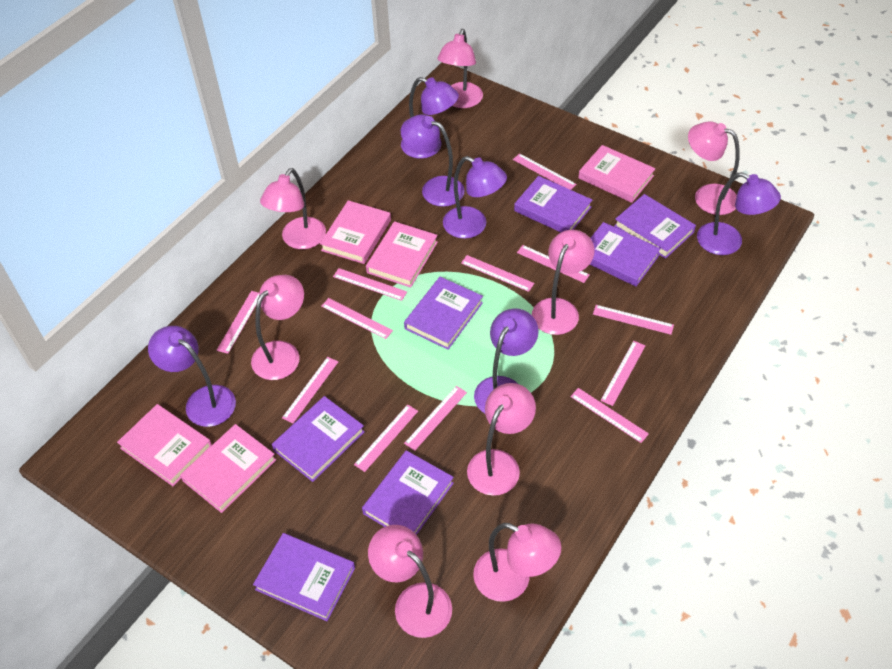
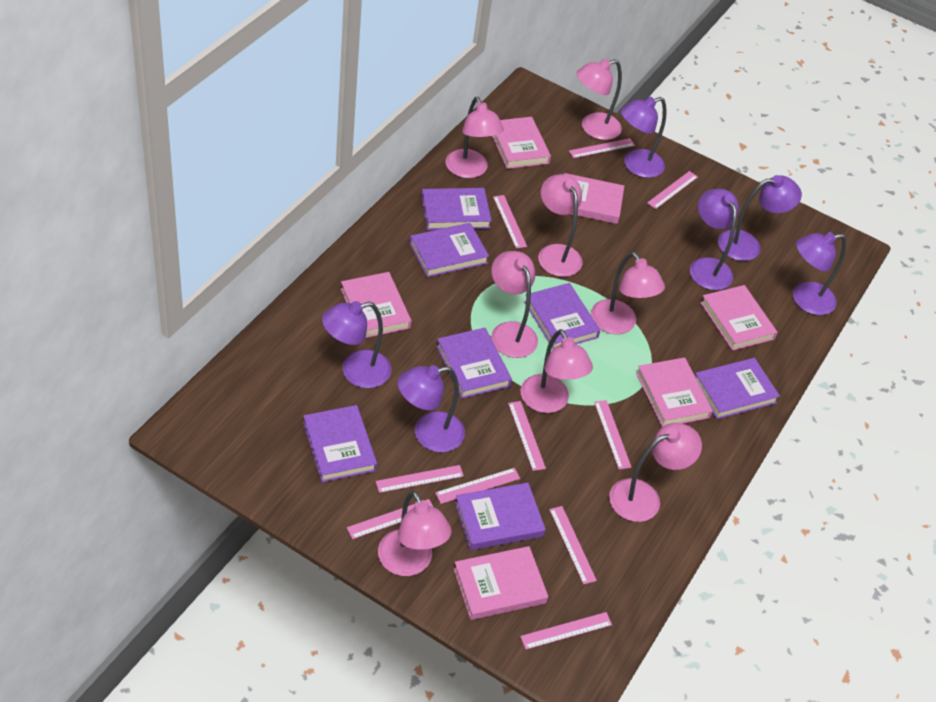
pink book: 5 -> 6
pink ruler: 12 -> 10

